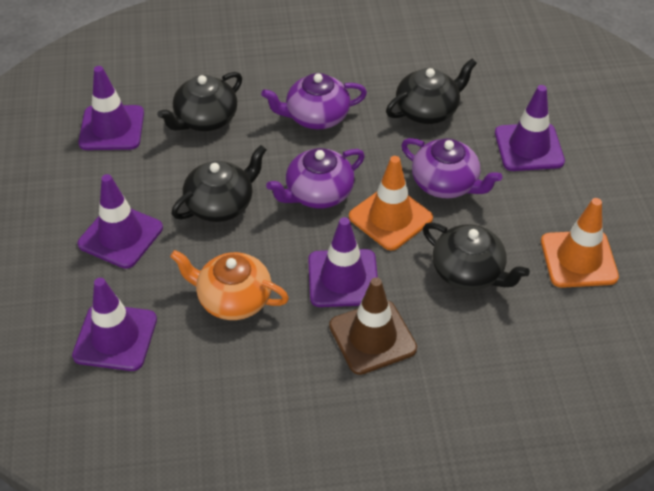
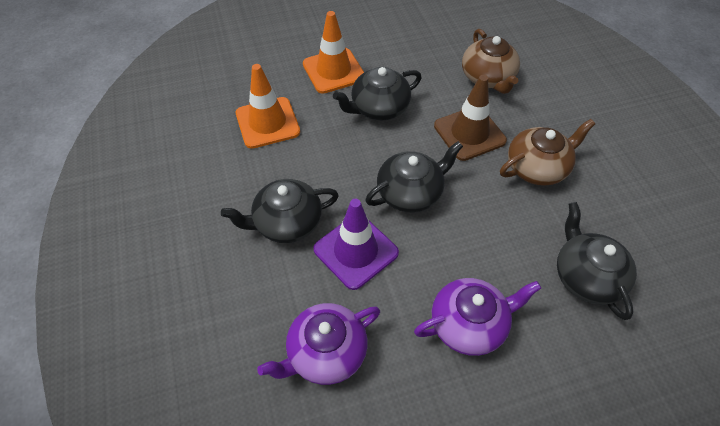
brown teapot: 0 -> 2
orange teapot: 1 -> 0
purple teapot: 3 -> 2
purple traffic cone: 5 -> 1

